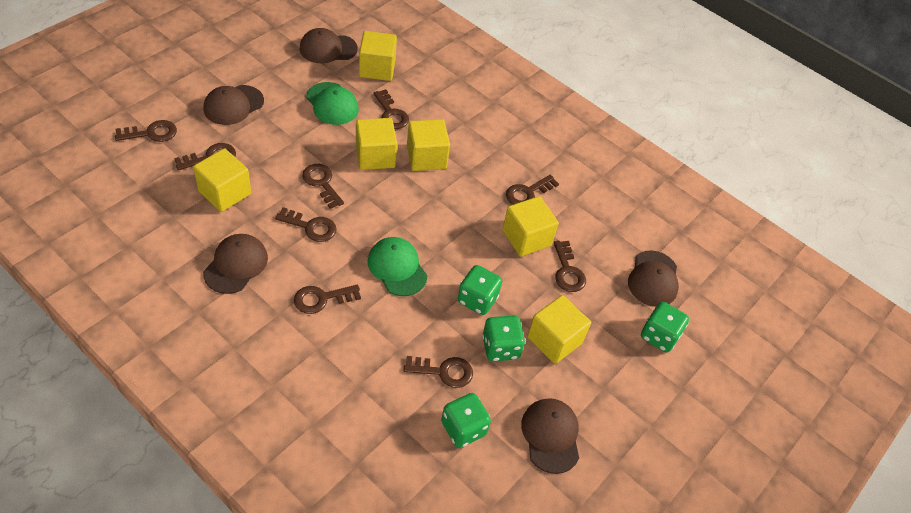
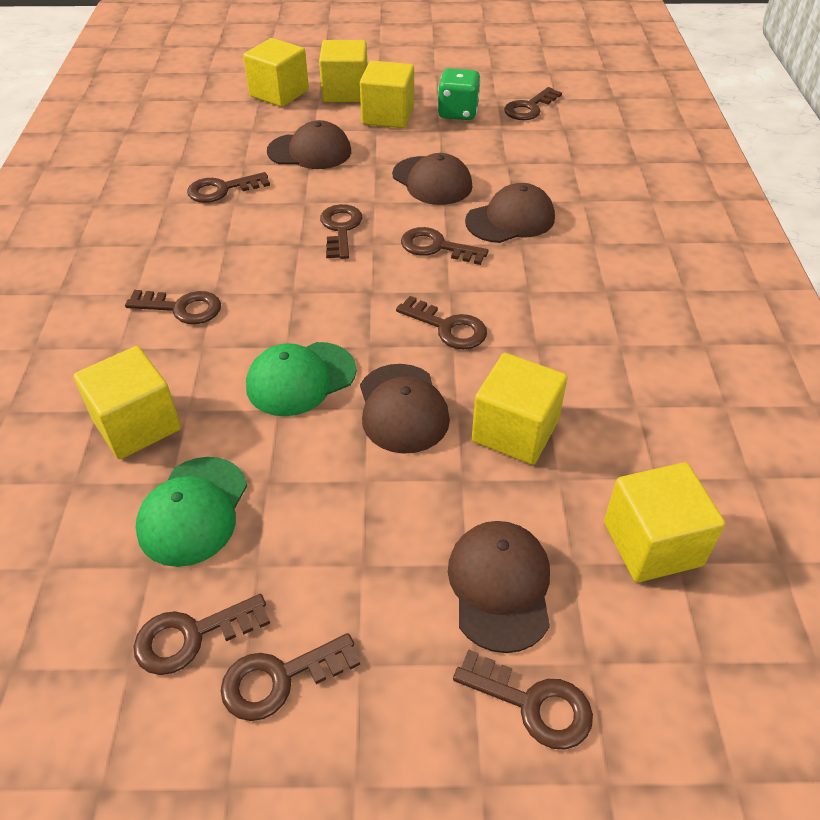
green dice: 4 -> 1

